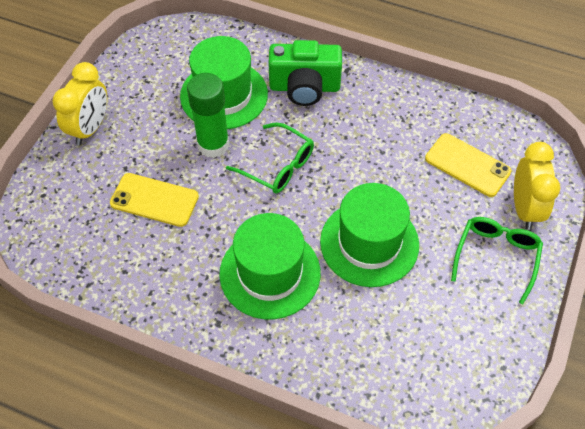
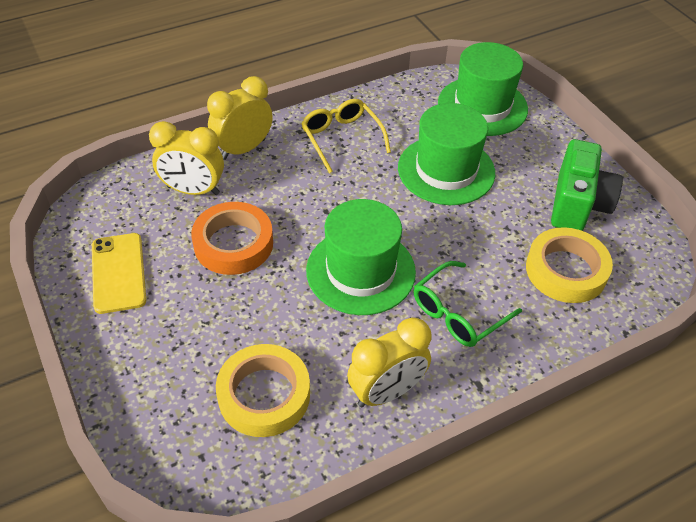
green glasses: 2 -> 1
green glue stick: 1 -> 0
orange tape: 0 -> 1
yellow clock: 2 -> 3
yellow glasses: 0 -> 1
yellow phone: 2 -> 1
yellow tape: 0 -> 2

